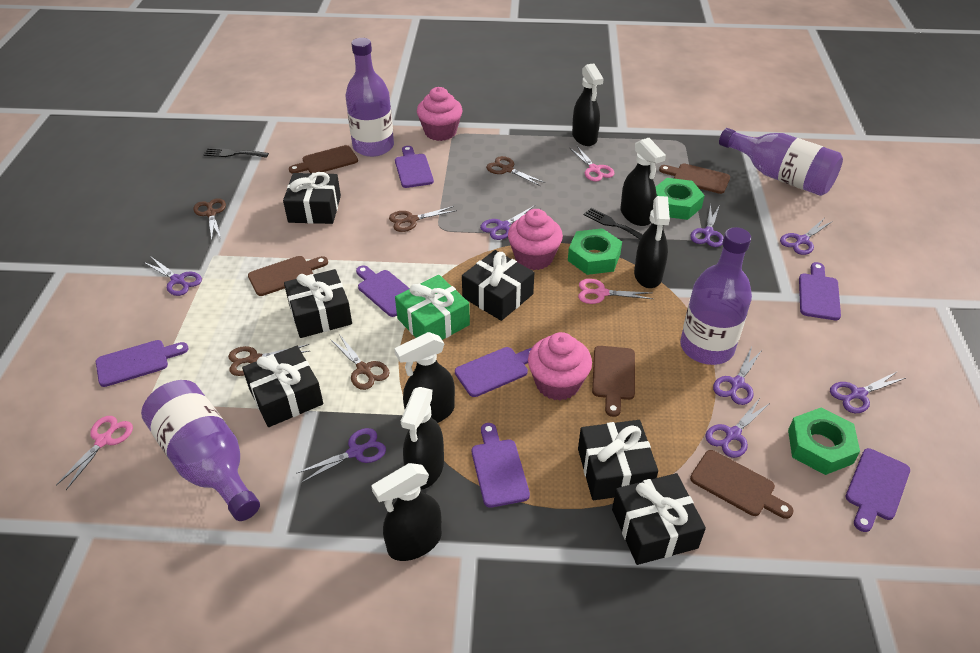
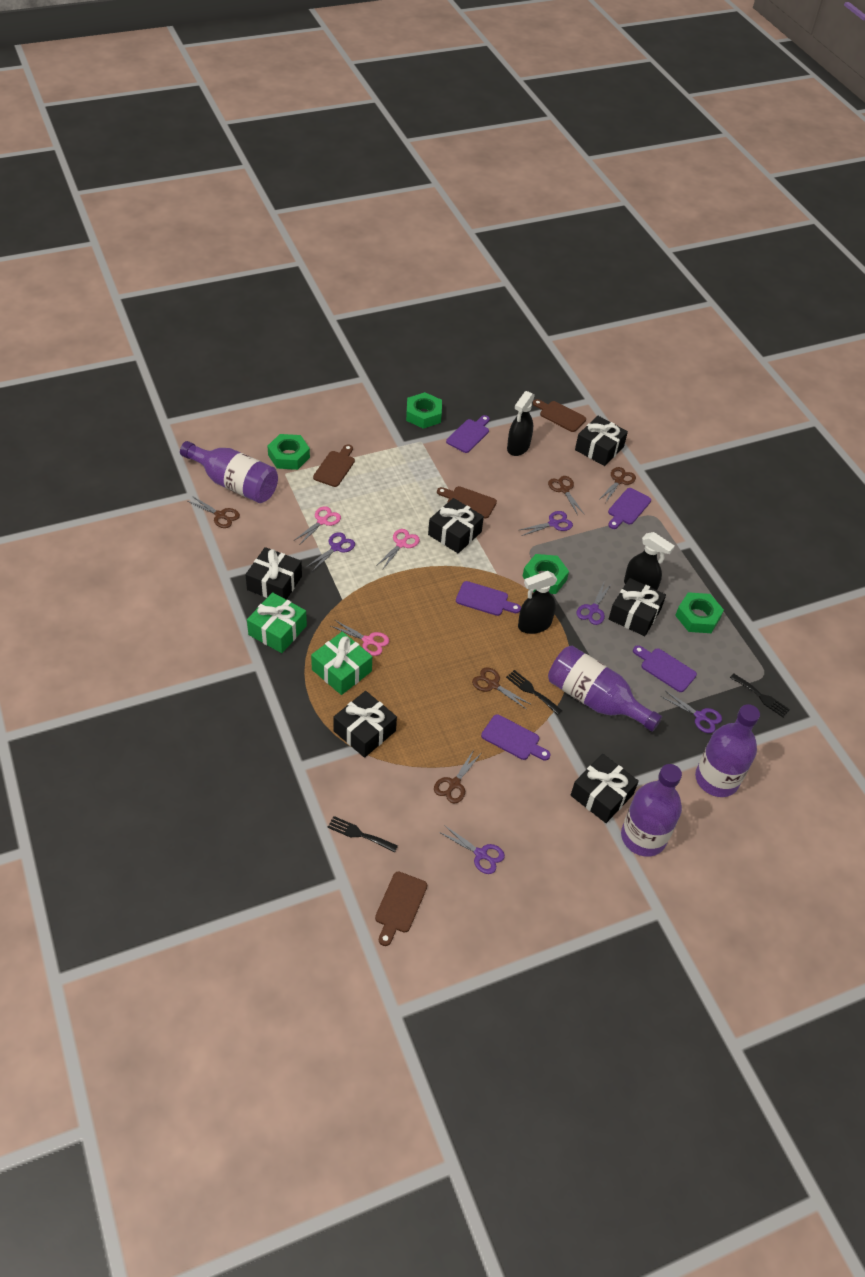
black fork: 2 -> 3
black spray bottle: 6 -> 3
brown cutting board: 5 -> 4
green gift: 1 -> 2
green nut: 3 -> 4
pink cupcake: 3 -> 0
purple cutting board: 7 -> 5
purple scissors: 8 -> 5

